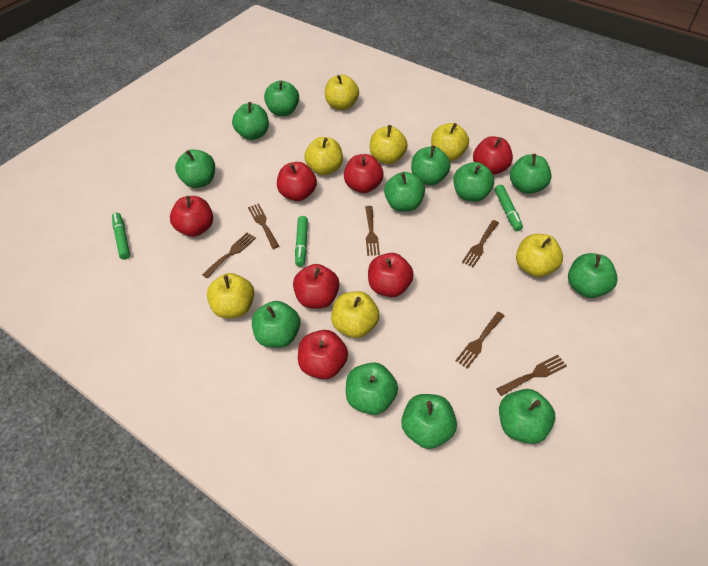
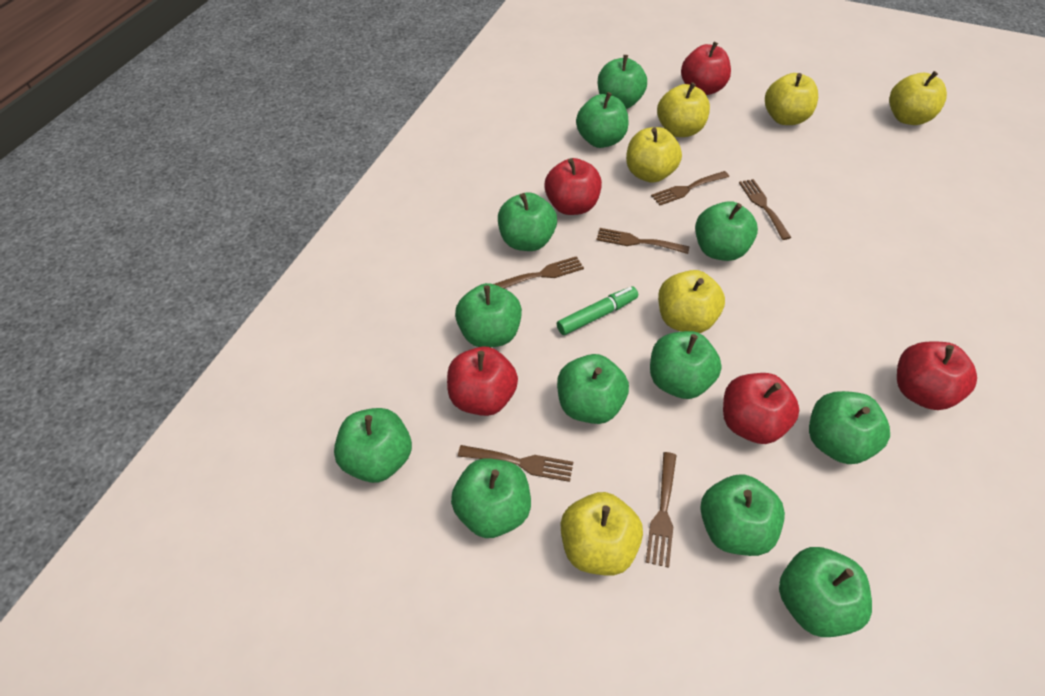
green marker: 3 -> 1
red apple: 7 -> 5
yellow apple: 7 -> 6

